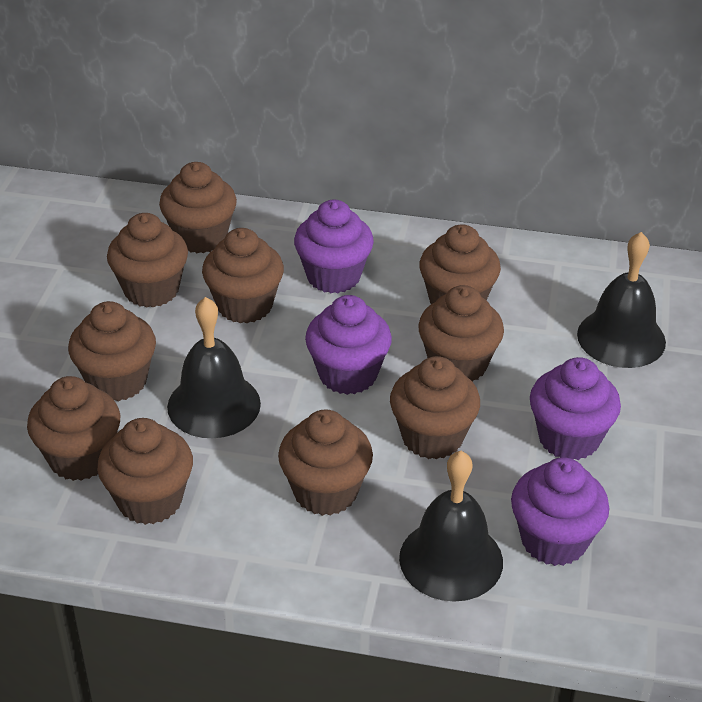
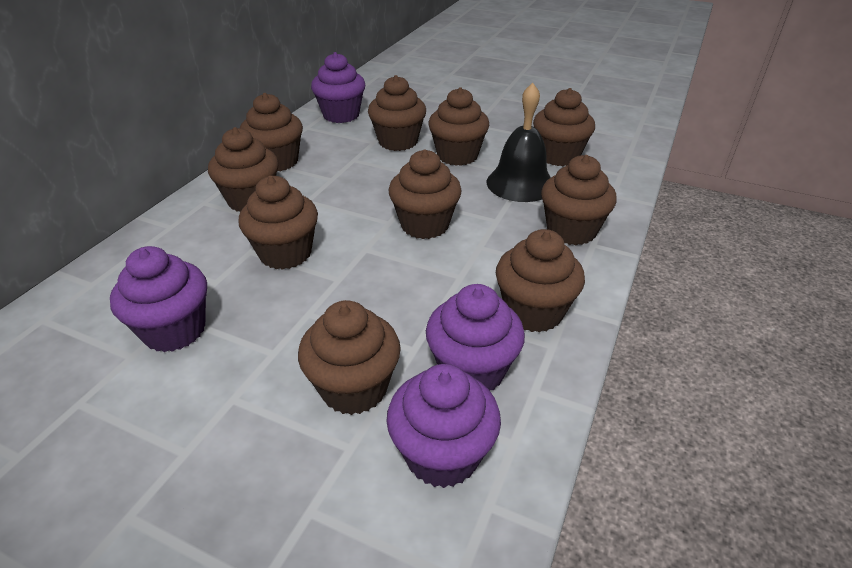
black bell: 3 -> 1

